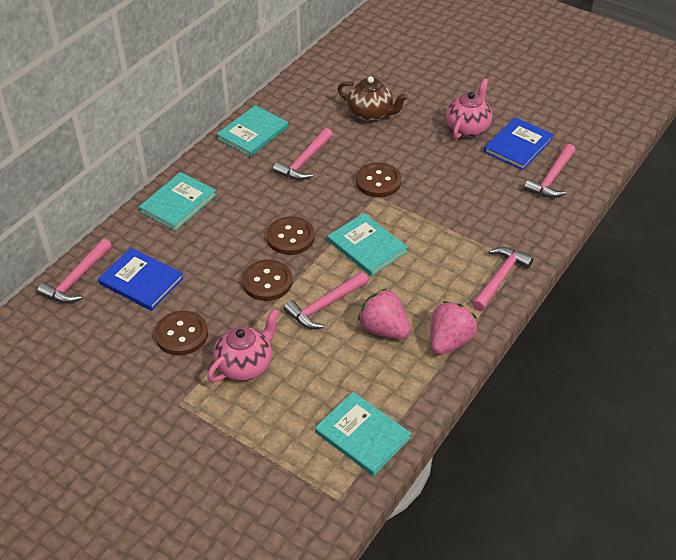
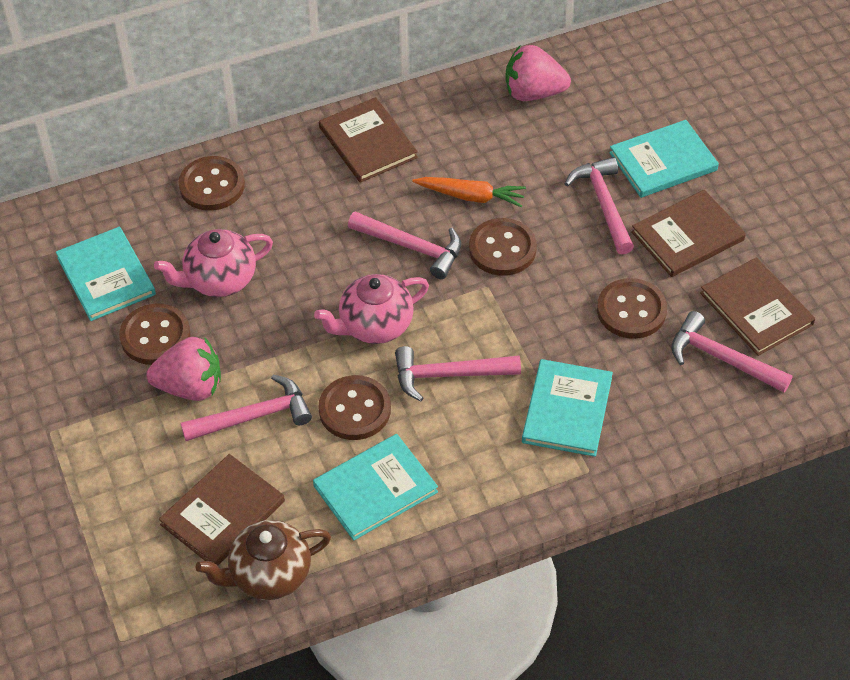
blue book: 2 -> 0
brown book: 0 -> 4
brown button: 4 -> 5
orange carrot: 0 -> 1

